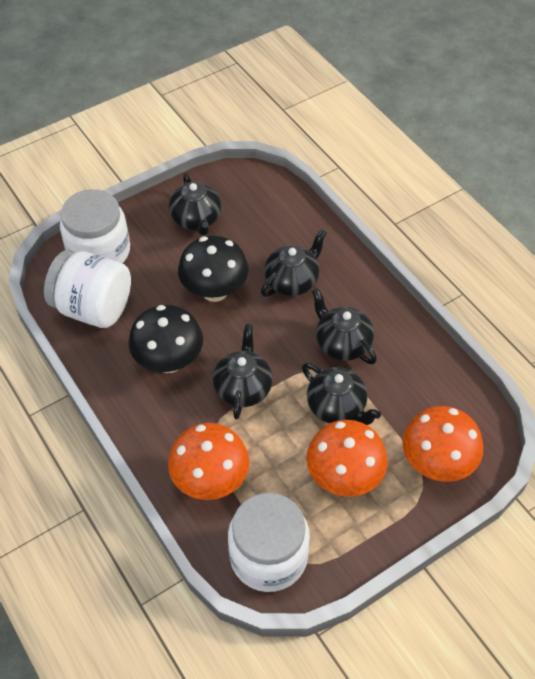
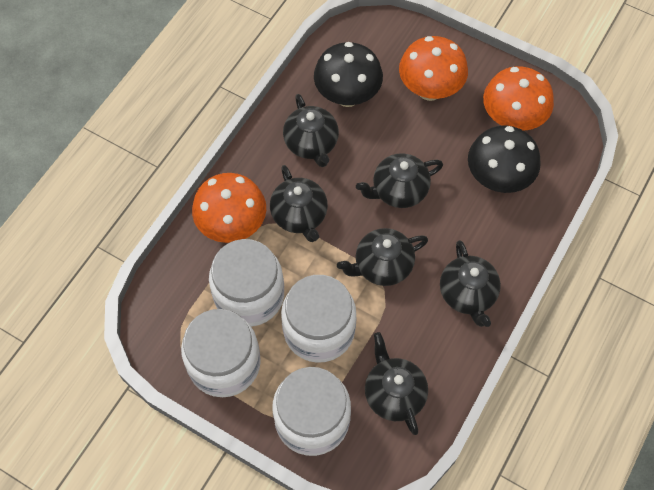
black teapot: 5 -> 6
white jar: 3 -> 4

